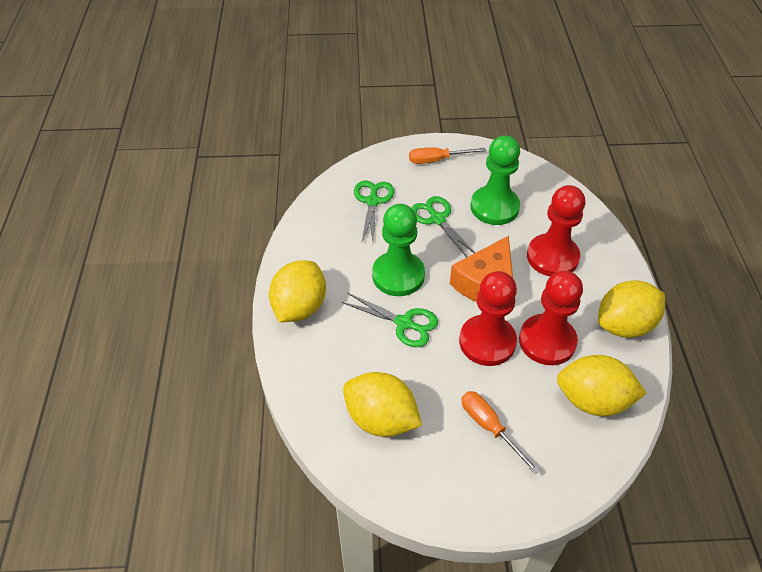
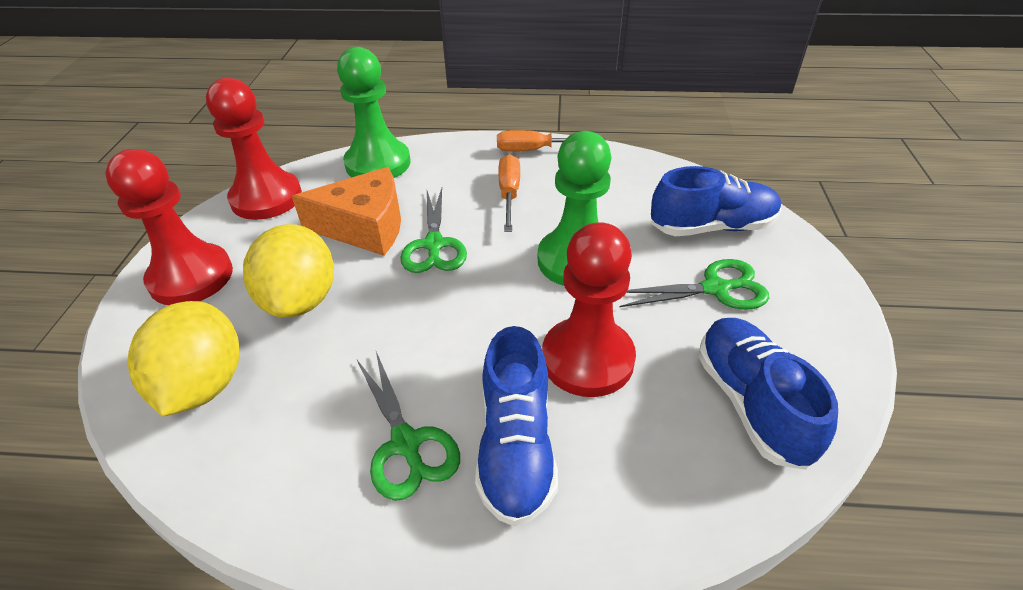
blue shoe: 0 -> 3
yellow lemon: 4 -> 2

